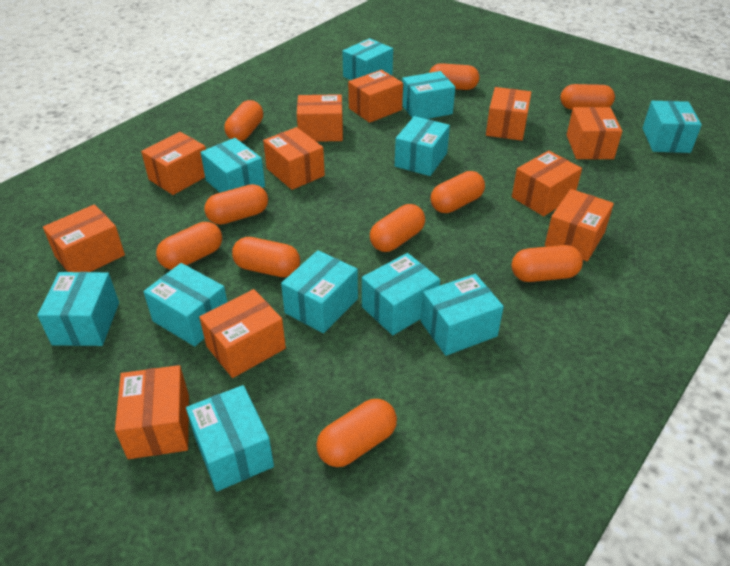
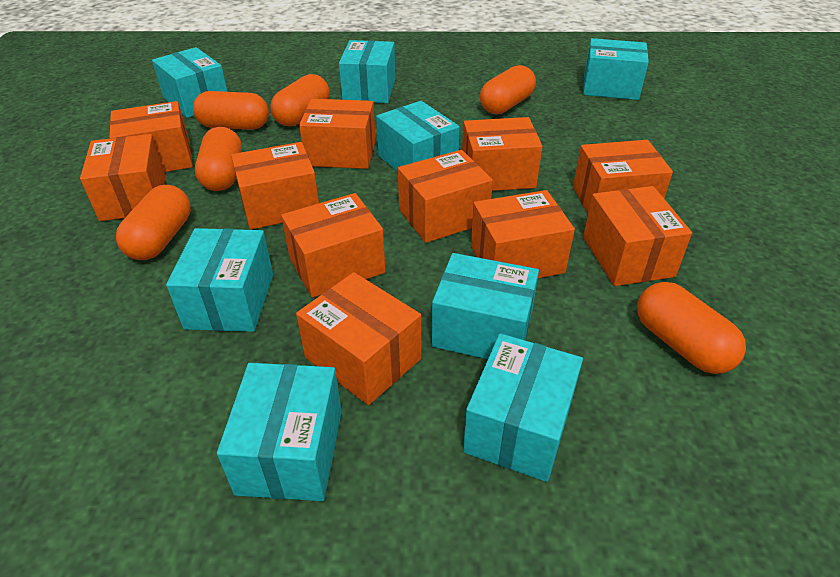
orange capsule: 10 -> 6
turquoise box: 11 -> 8

